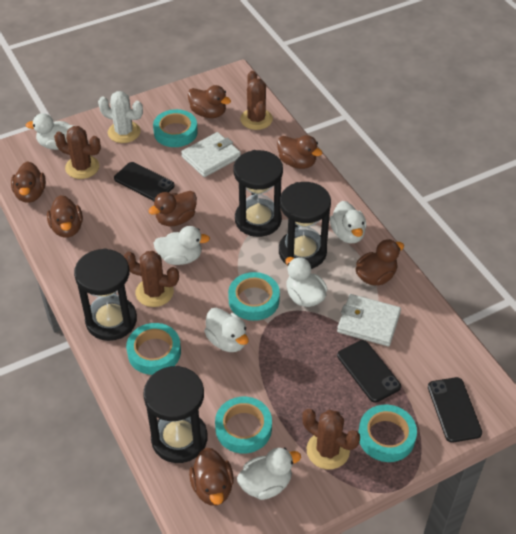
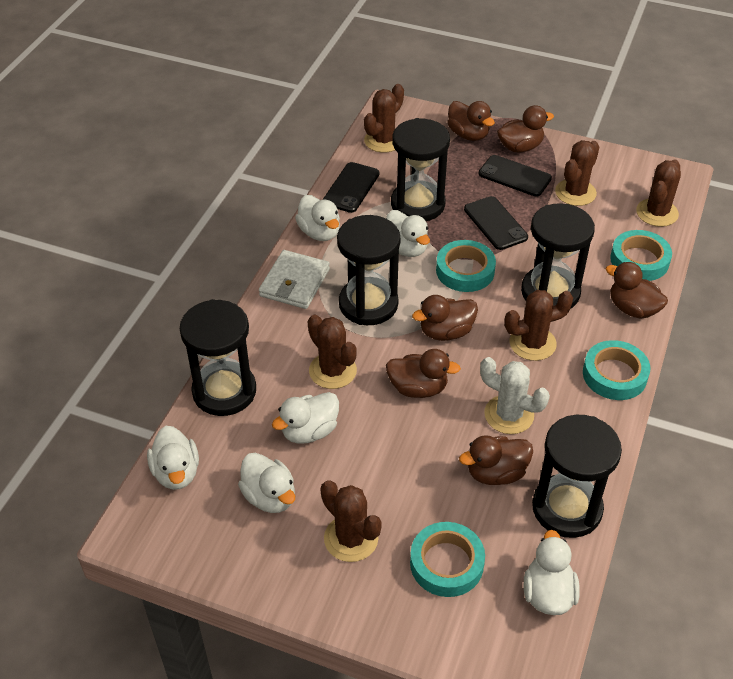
black hourglass: 4 -> 5
brown cactus: 4 -> 6
brown duck: 7 -> 6
turquoise tape: 5 -> 4
white wallet: 2 -> 1

